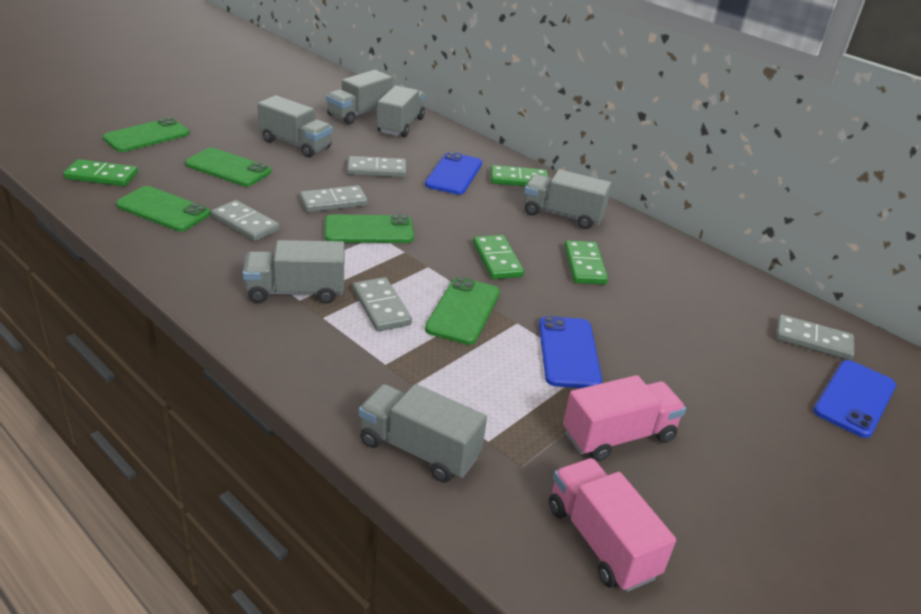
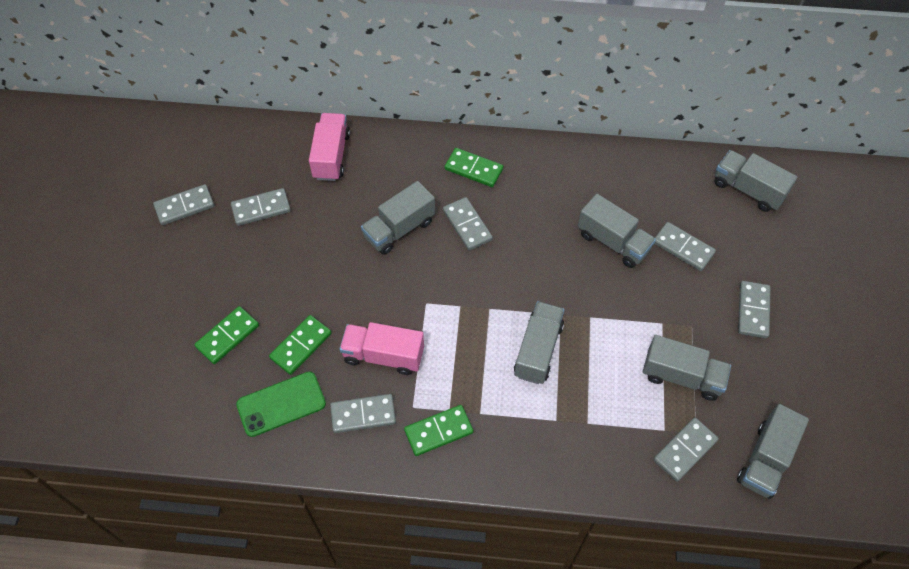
blue phone: 3 -> 0
green phone: 5 -> 1
grey domino: 5 -> 7

